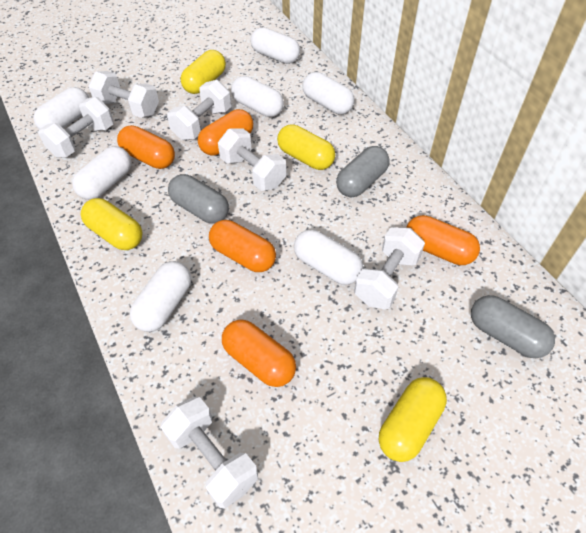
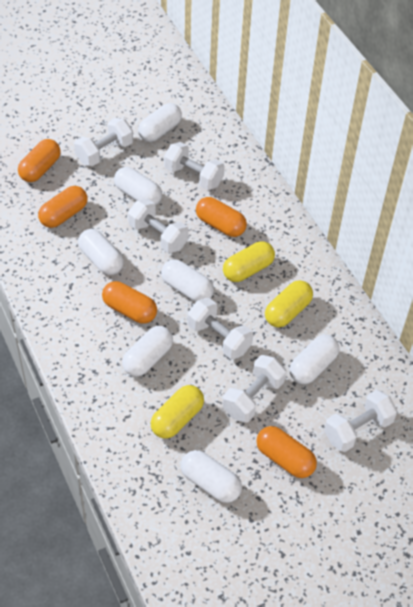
grey capsule: 3 -> 0
yellow capsule: 4 -> 3

